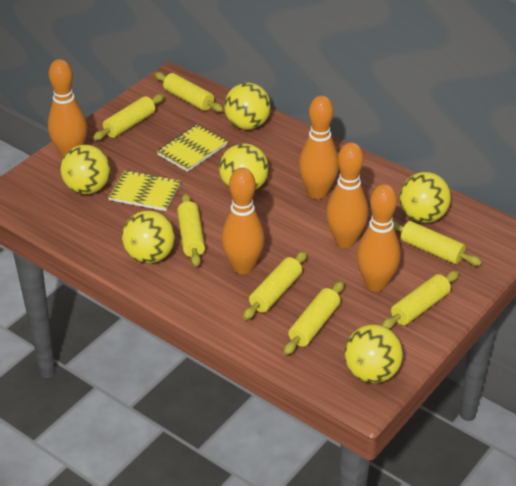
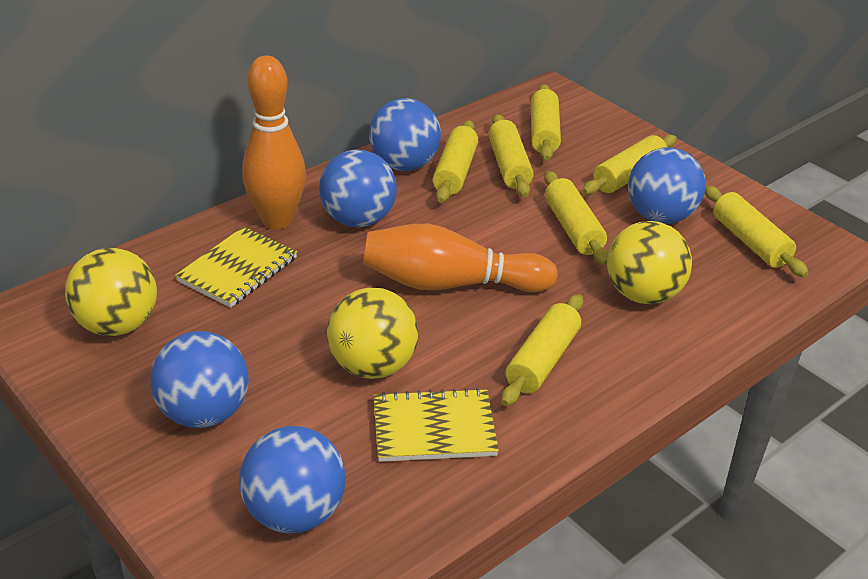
blue ball: 0 -> 5
orange bowling pin: 5 -> 2
yellow ball: 6 -> 3

